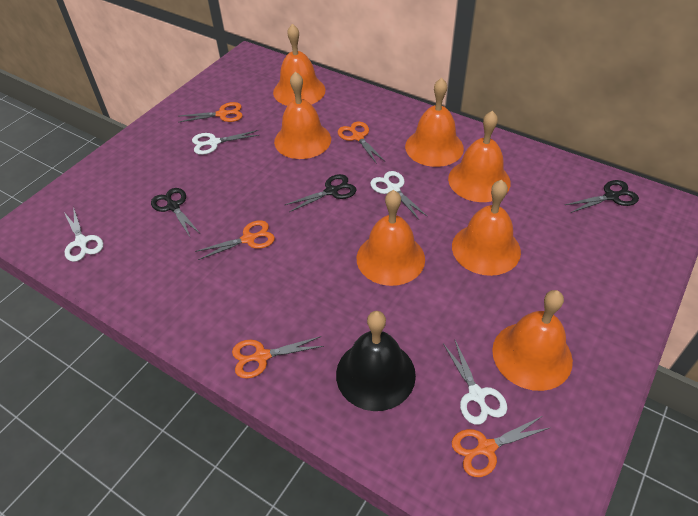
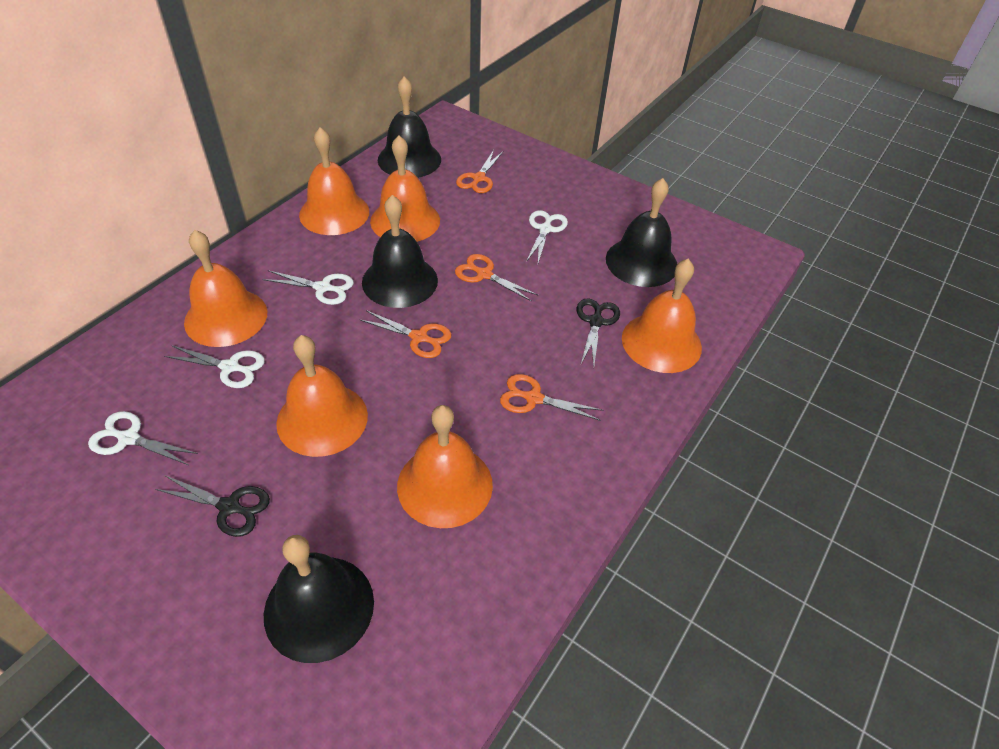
black bell: 1 -> 4
black scissors: 3 -> 2
orange bell: 7 -> 6
orange scissors: 5 -> 4

